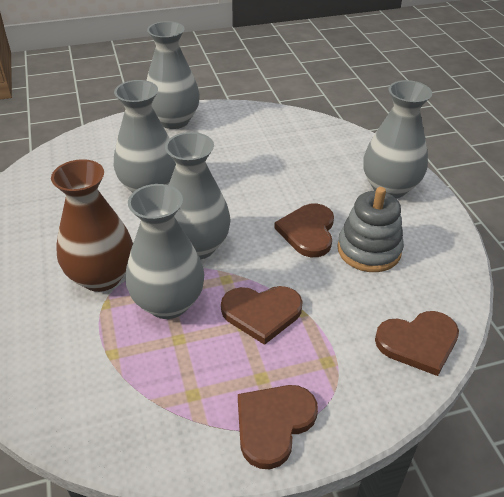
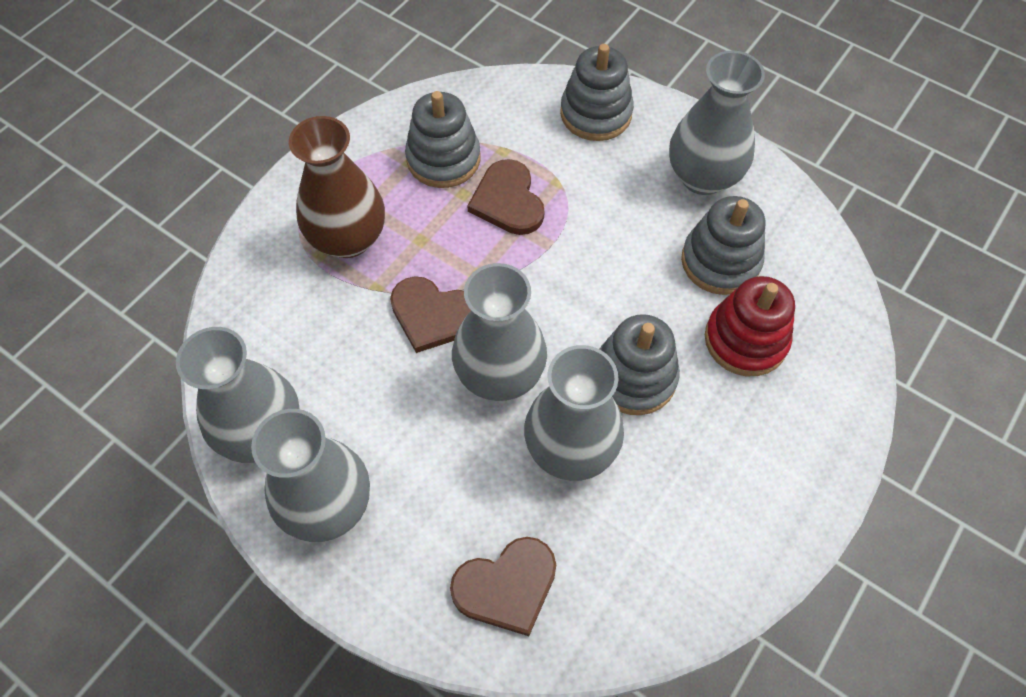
brown heart: 4 -> 3
grey stacking toy: 1 -> 4
red stacking toy: 0 -> 1

